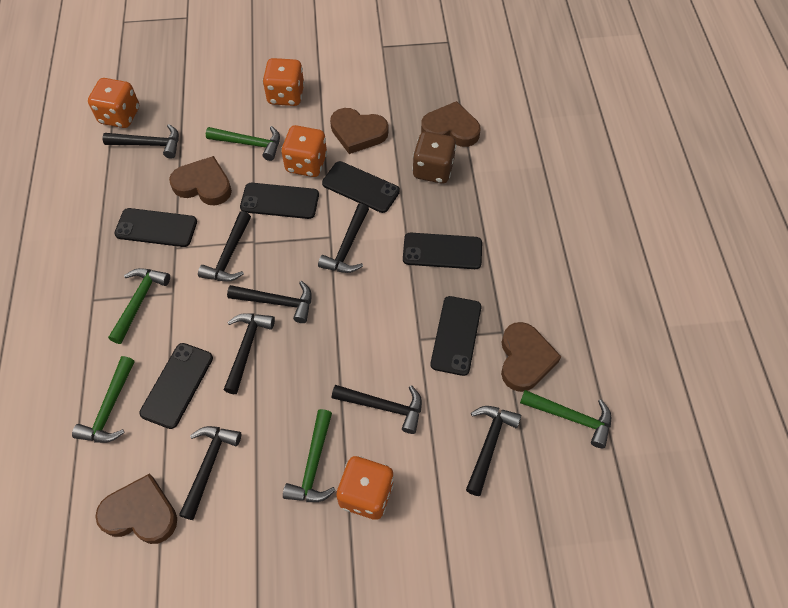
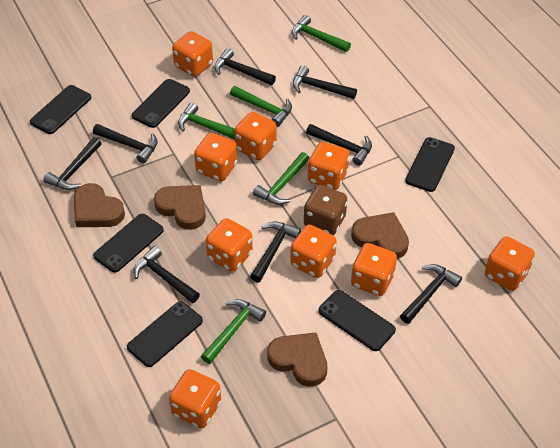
brown heart: 5 -> 4
orange dice: 4 -> 9

